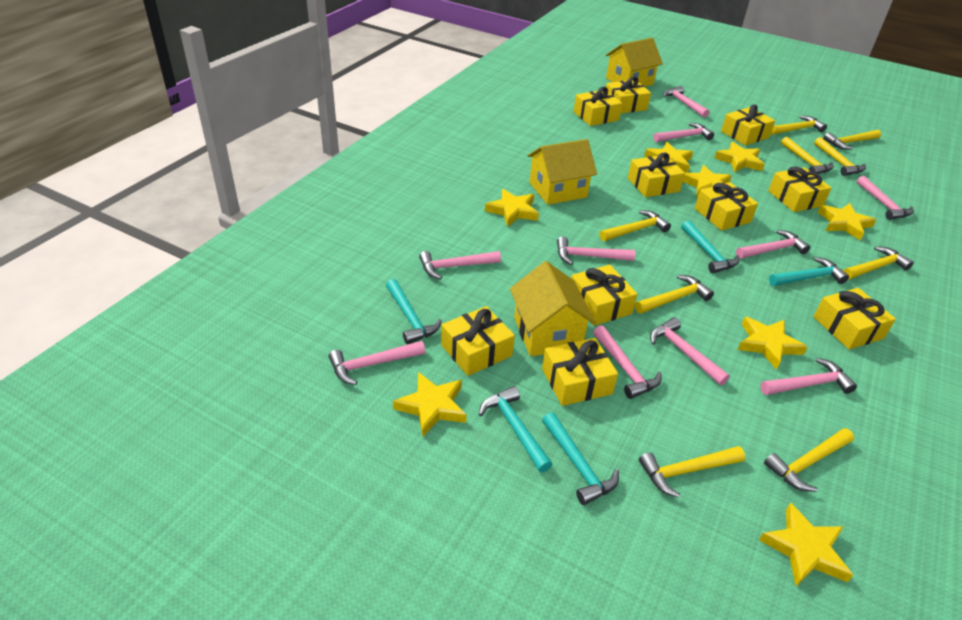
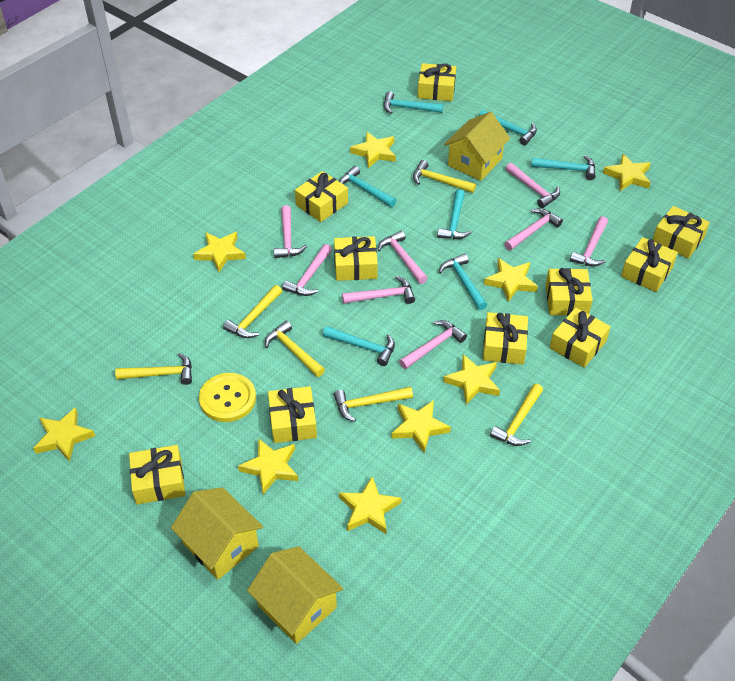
pink hammer: 10 -> 8
turquoise hammer: 5 -> 7
yellow button: 0 -> 1
yellow hammer: 9 -> 6
yellow star: 8 -> 9

